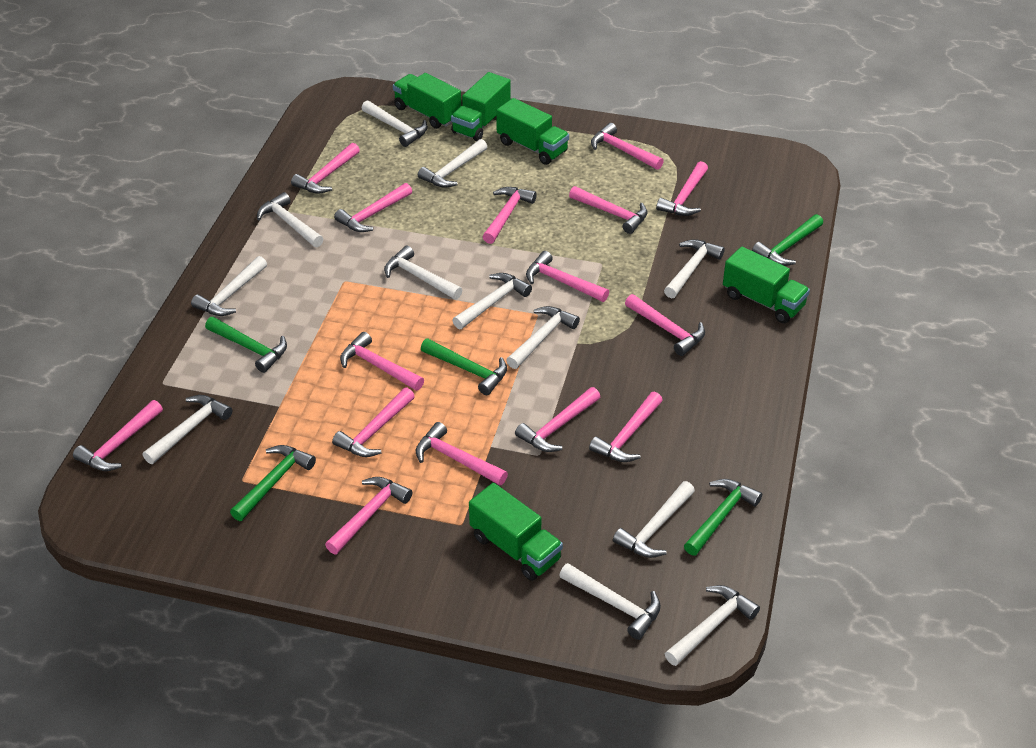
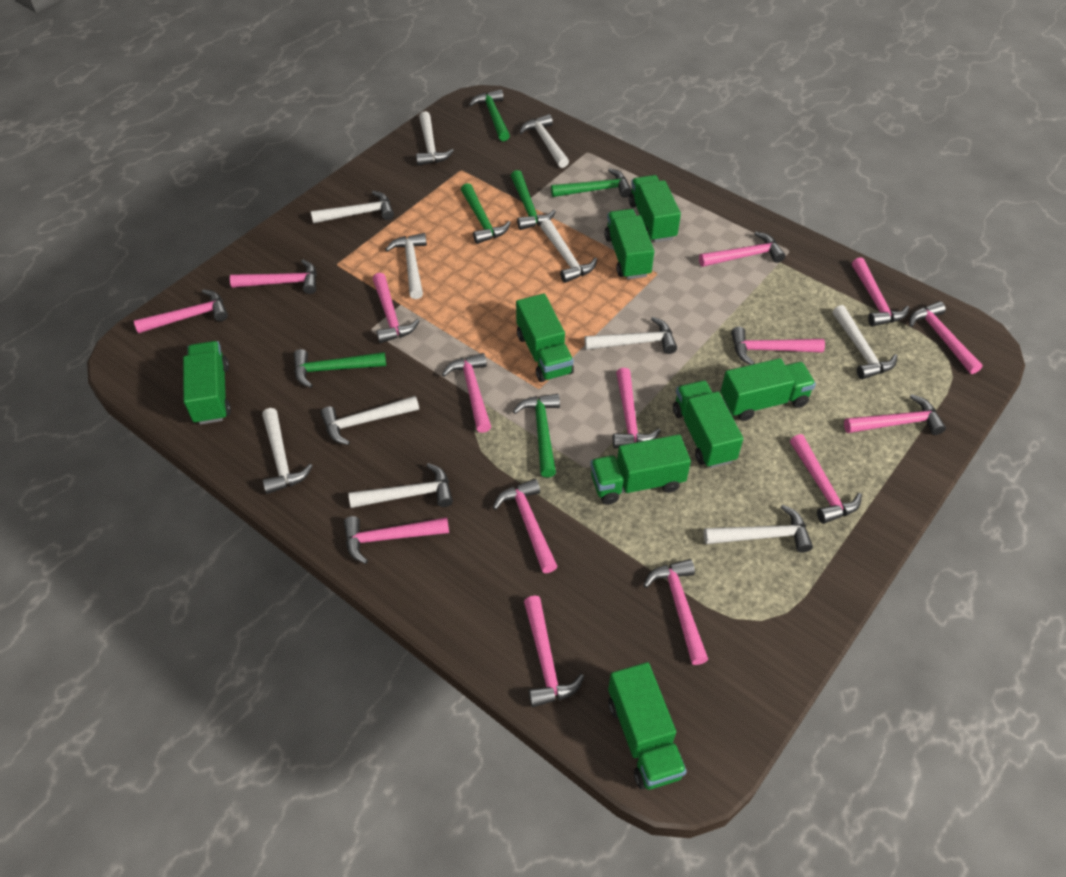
green hammer: 5 -> 6
green truck: 5 -> 8
white hammer: 12 -> 11

